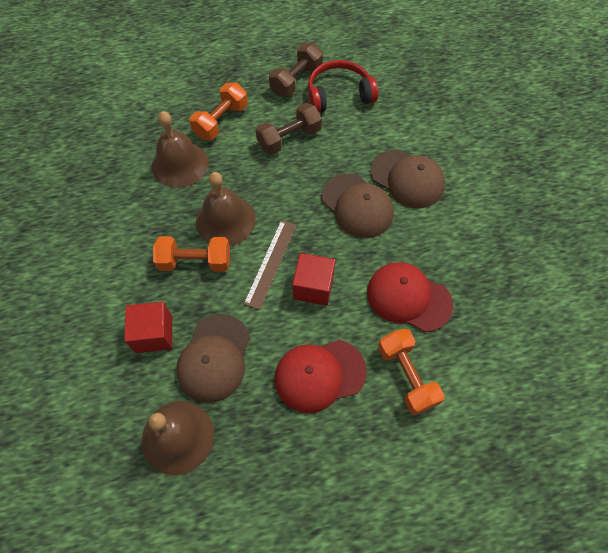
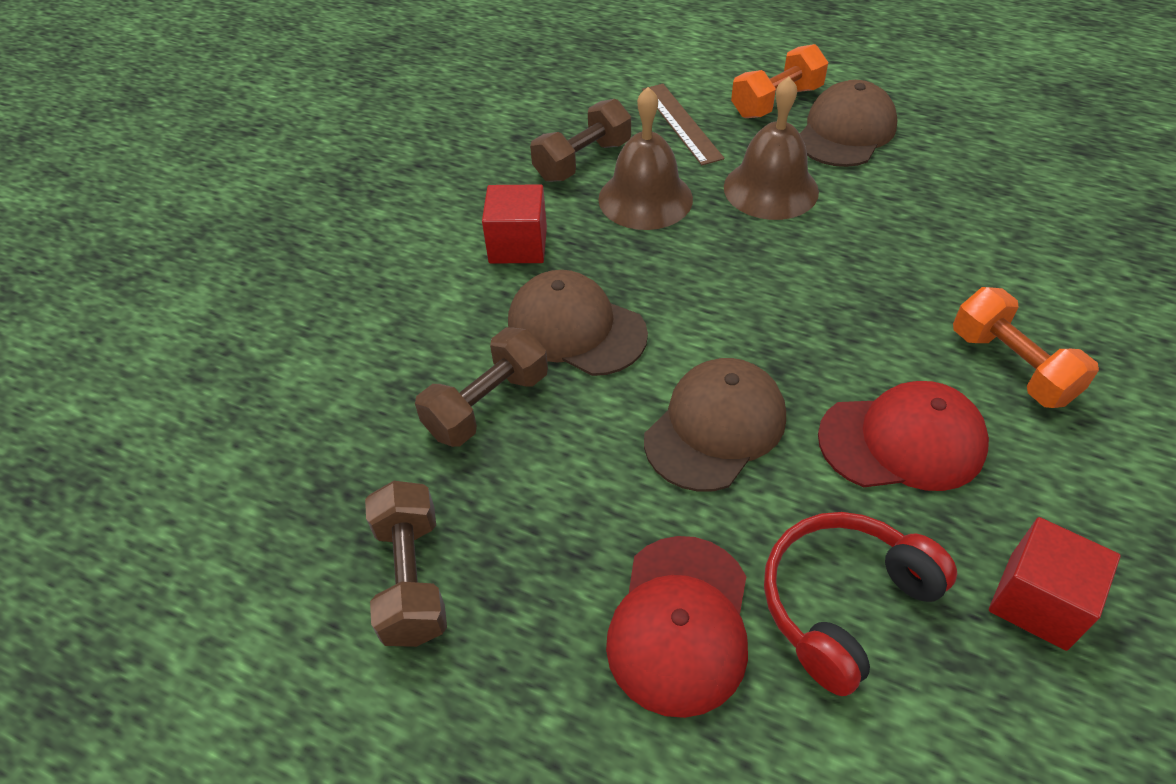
brown bell: 3 -> 2
brown dumbbell: 2 -> 3
orange dumbbell: 3 -> 2

